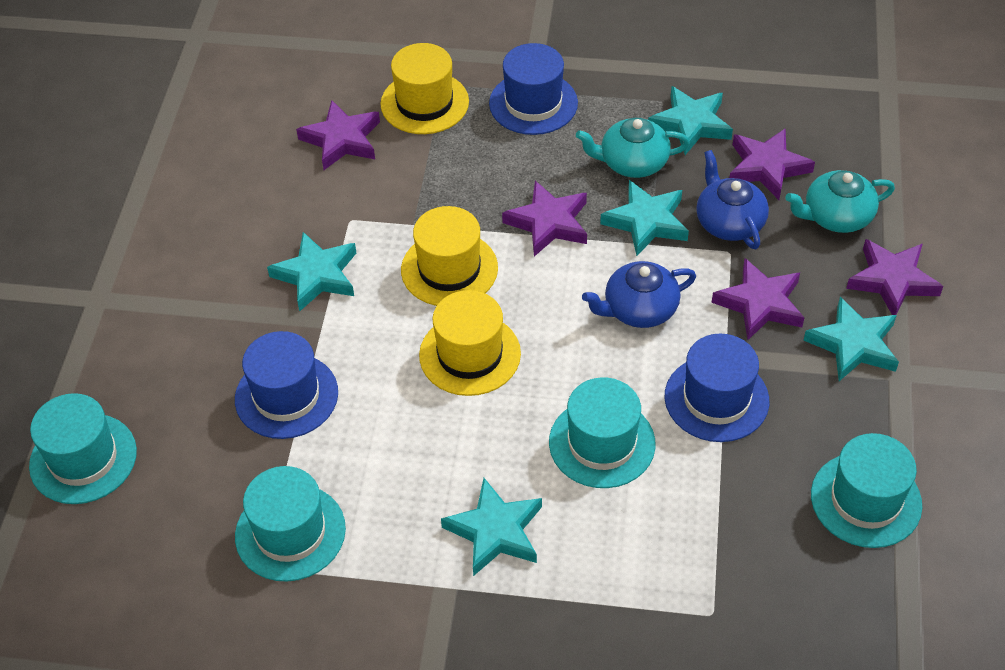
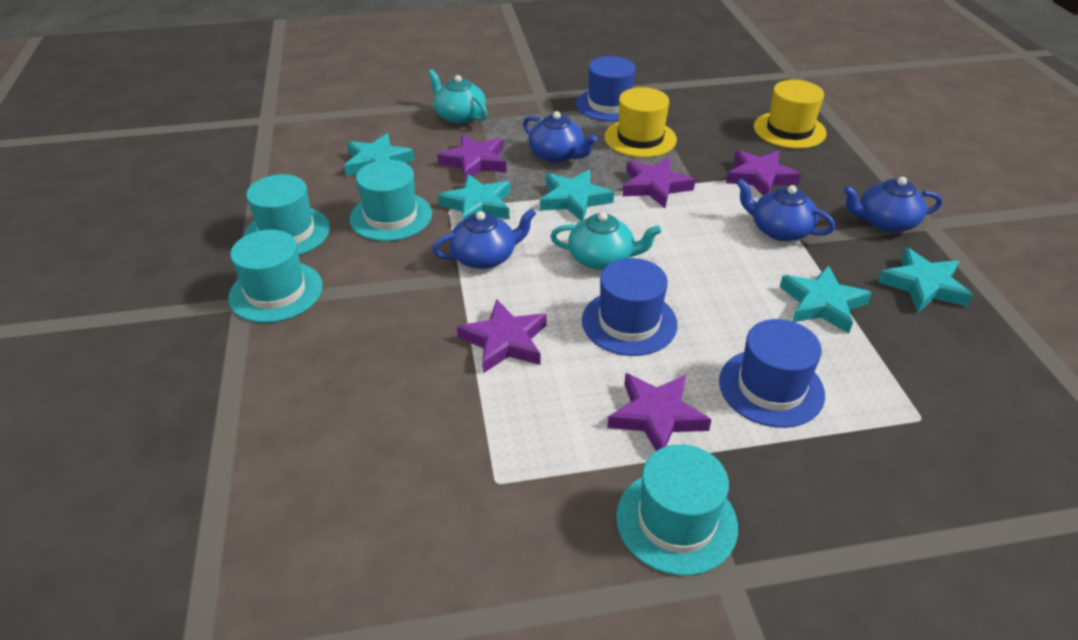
blue teapot: 2 -> 4
yellow hat: 3 -> 2

